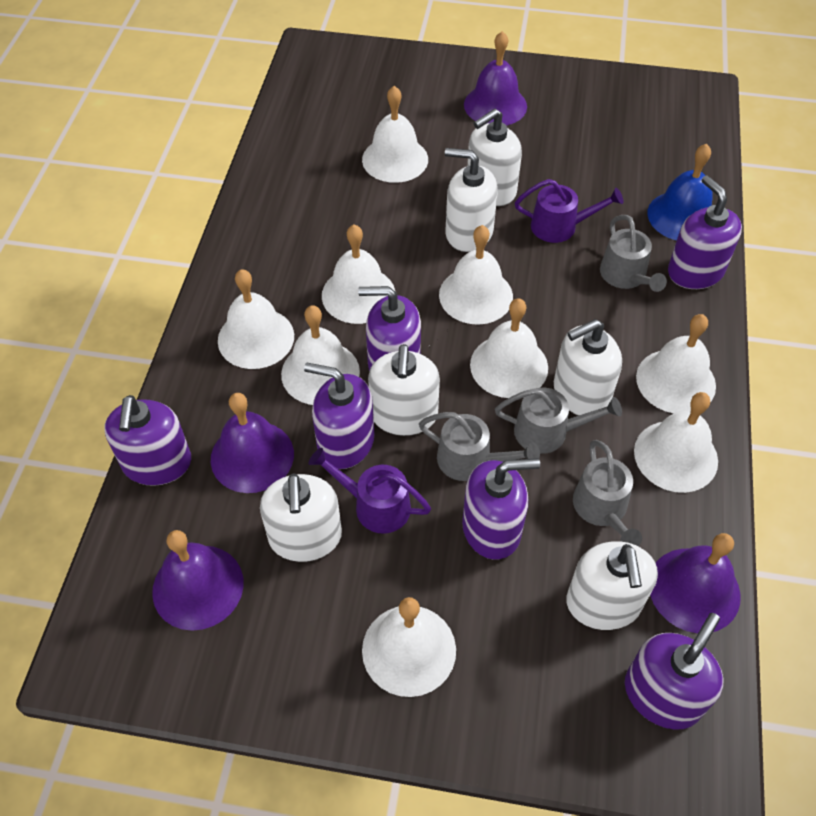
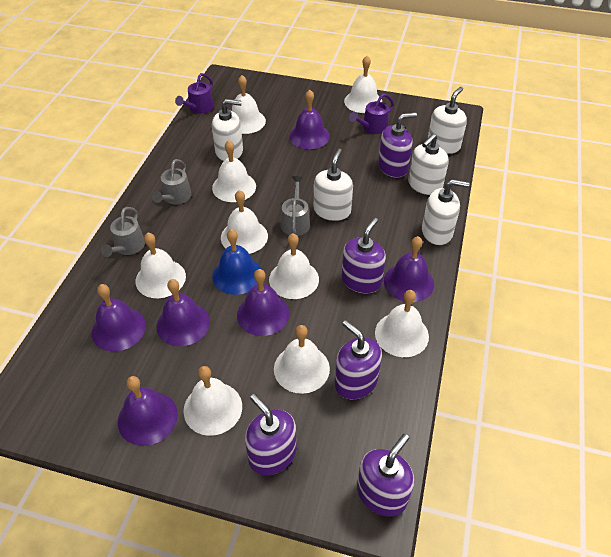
grey watering can: 4 -> 3
purple bell: 4 -> 6
purple soap dispenser: 6 -> 5
white soap dispenser: 6 -> 5

